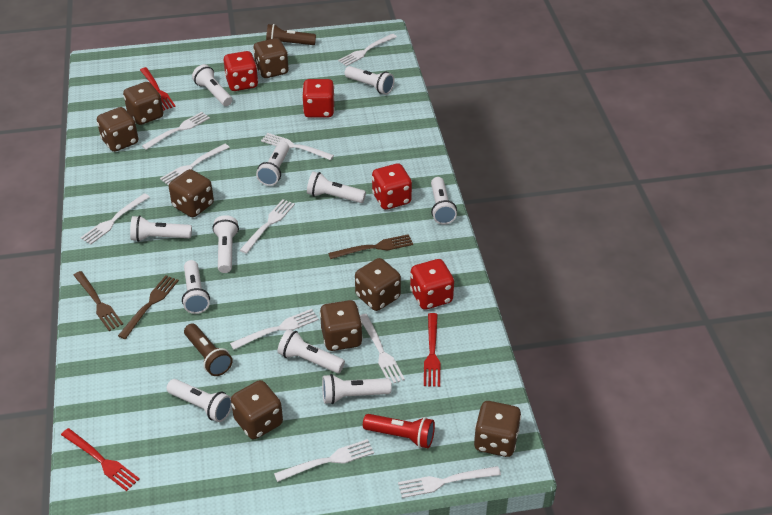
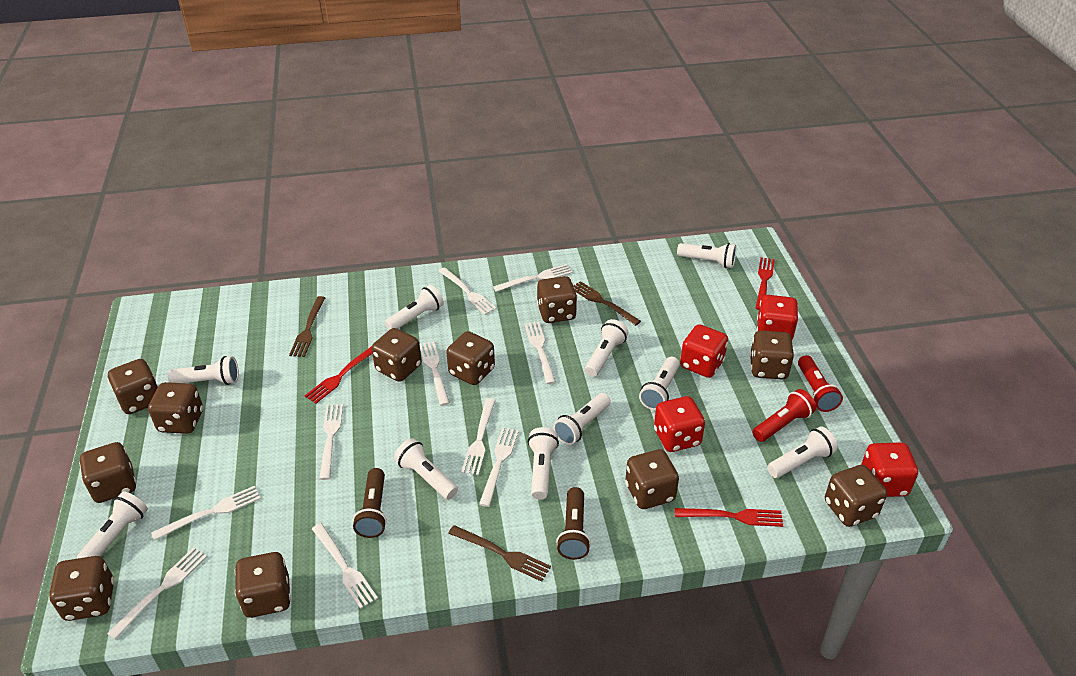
brown dice: 8 -> 11
red flashlight: 1 -> 2
white flashlight: 11 -> 10

